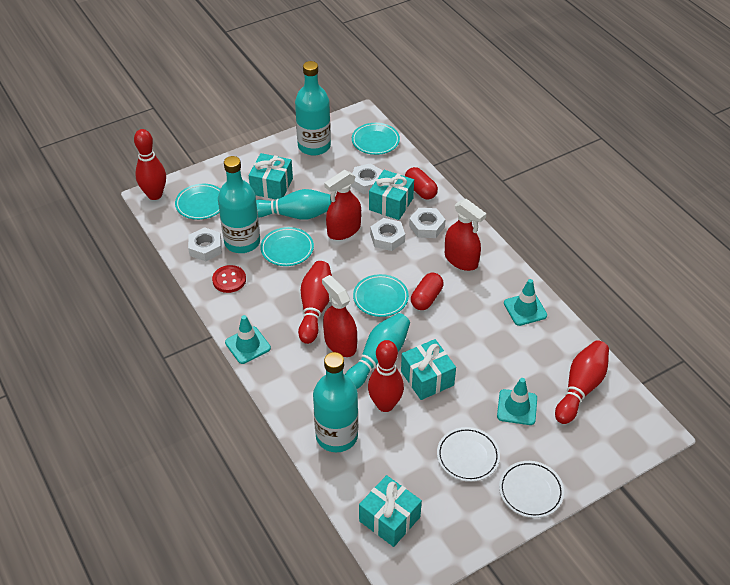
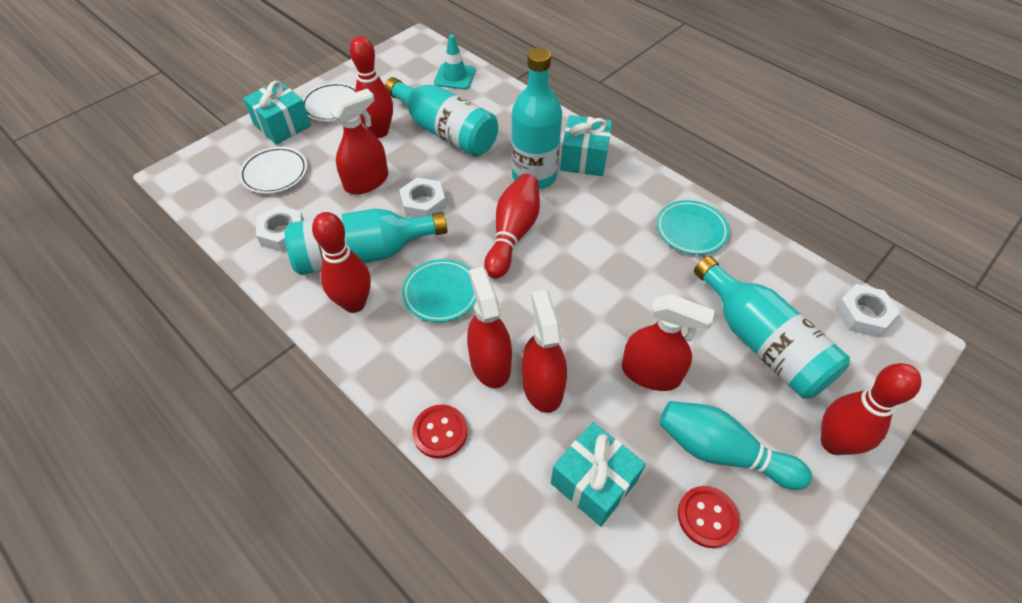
red button: 1 -> 2
red capsule: 2 -> 0
red spray bottle: 3 -> 4
turquoise bottle: 3 -> 4
turquoise bowling pin: 2 -> 1
turquoise gift: 4 -> 3
turquoise plate: 4 -> 2
turquoise traffic cone: 3 -> 1
white nut: 4 -> 3

